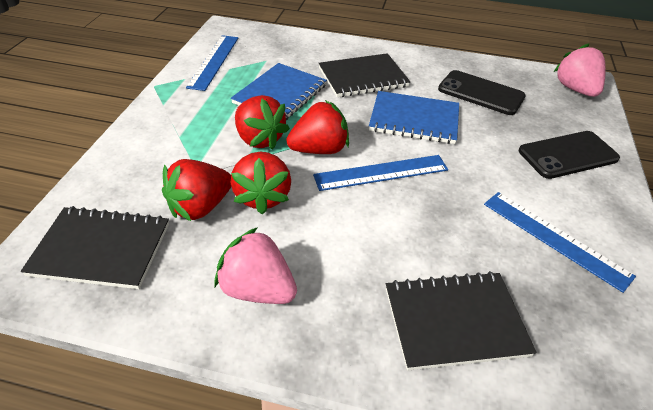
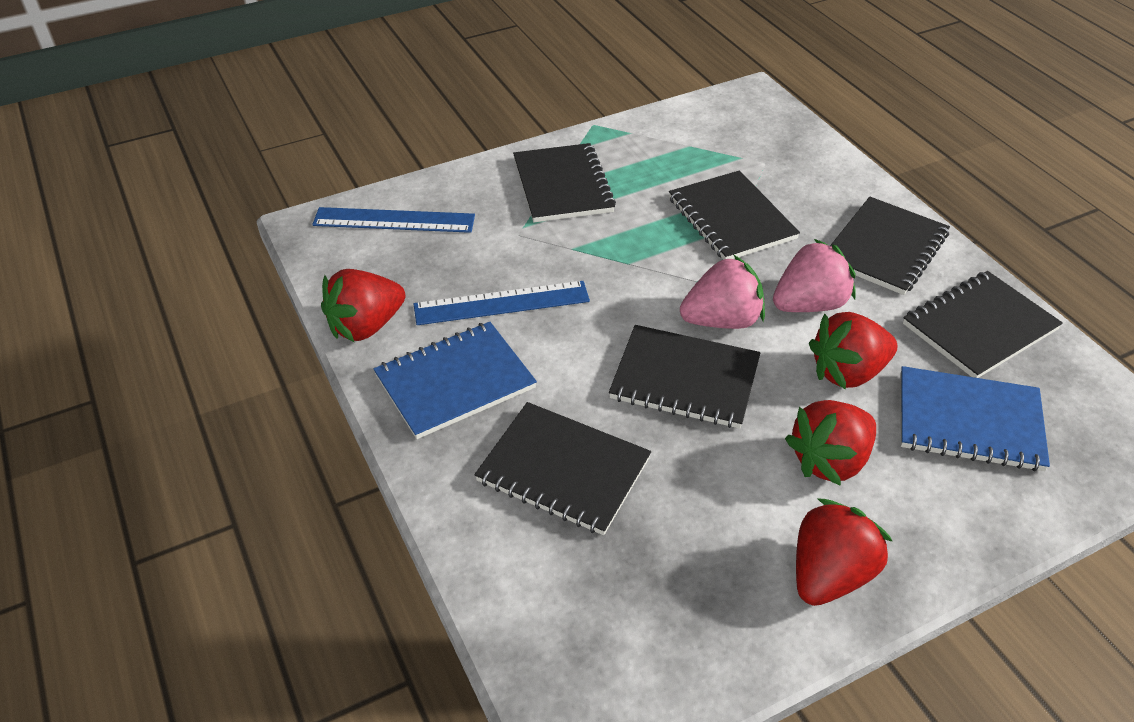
black notebook: 3 -> 6
black phone: 2 -> 0
blue ruler: 3 -> 2

